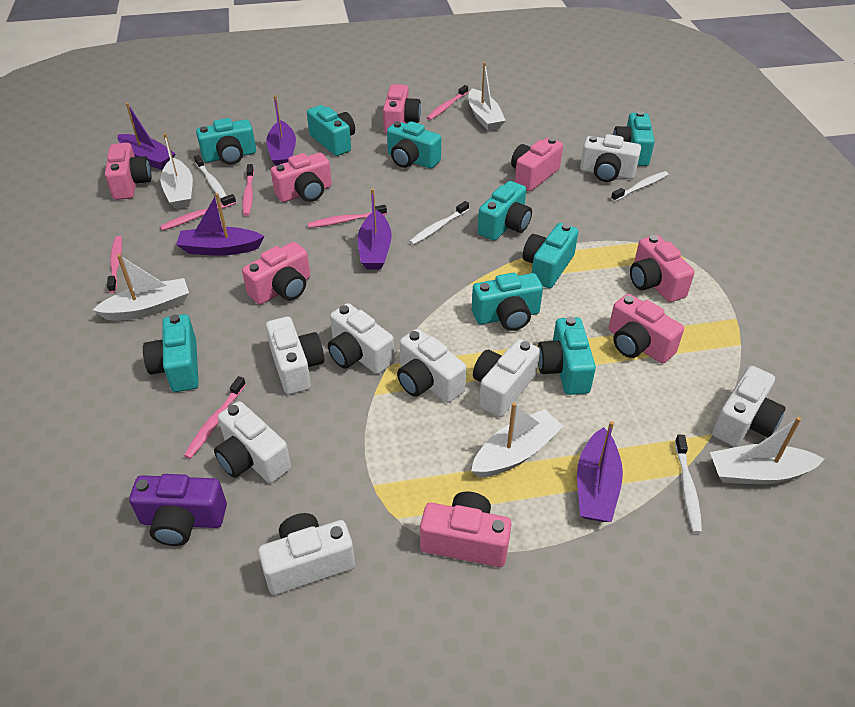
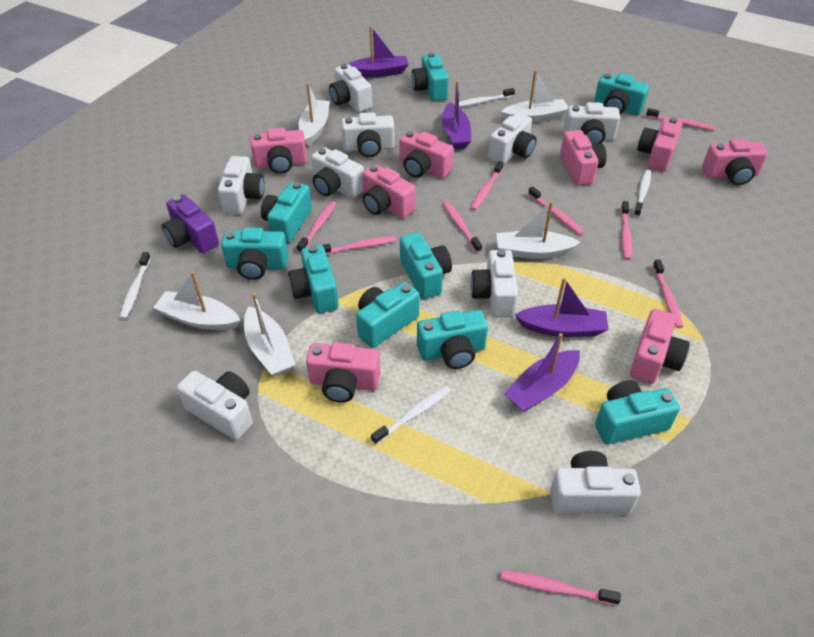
pink toothbrush: 6 -> 9
purple boat: 5 -> 4
white camera: 8 -> 9

